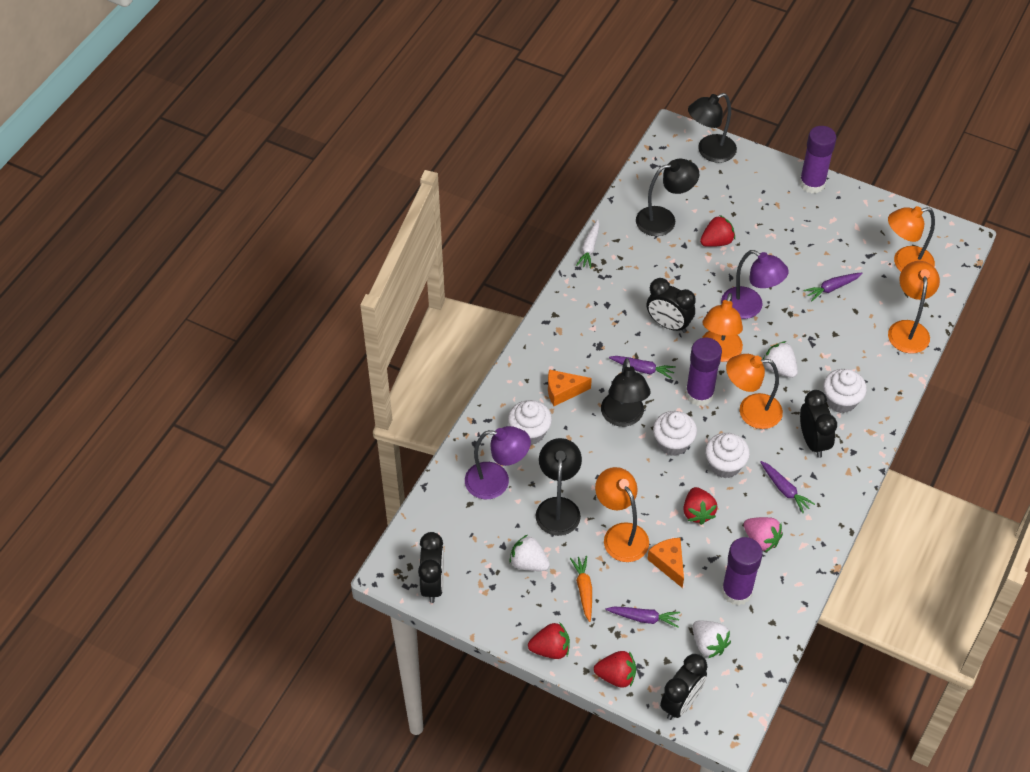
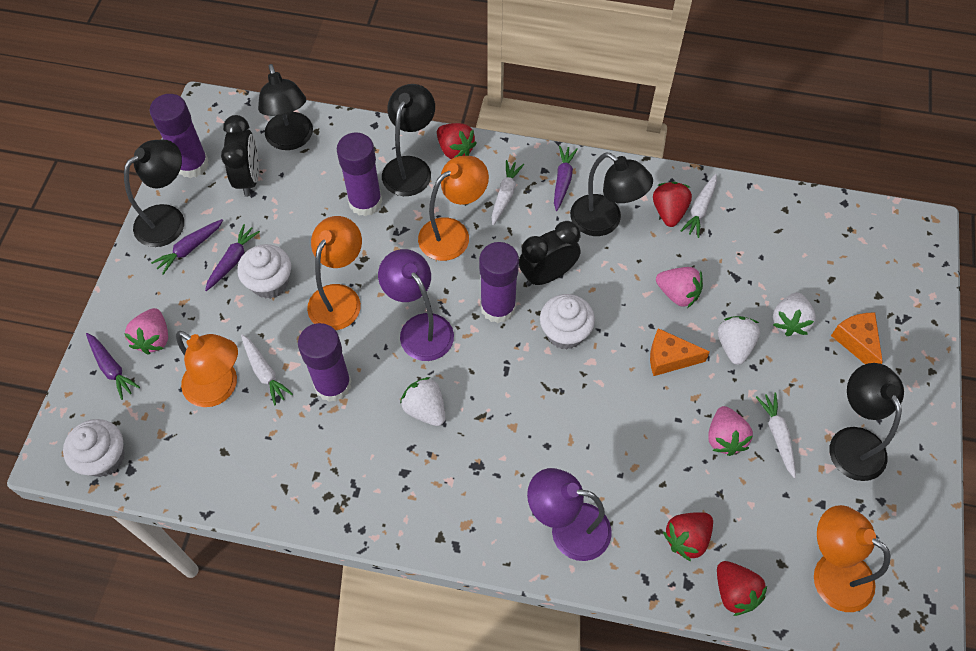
black clock: 4 -> 2
black lamp: 4 -> 5
orange carrot: 1 -> 0
orange lamp: 5 -> 4
pink strawberry: 1 -> 3
purple glue stick: 3 -> 4
white carrot: 1 -> 4
white cupcake: 4 -> 3

